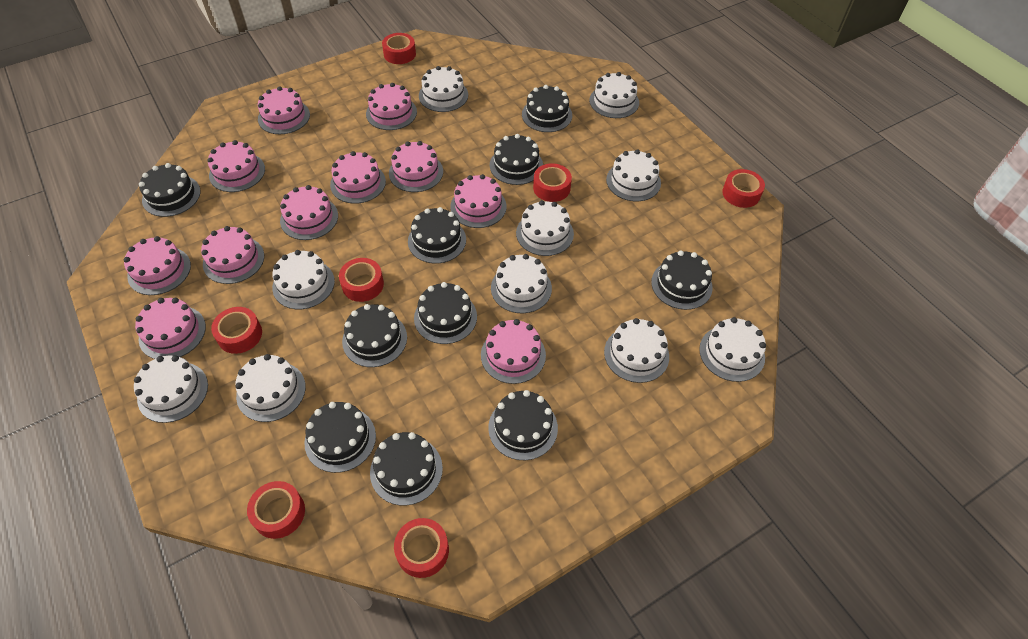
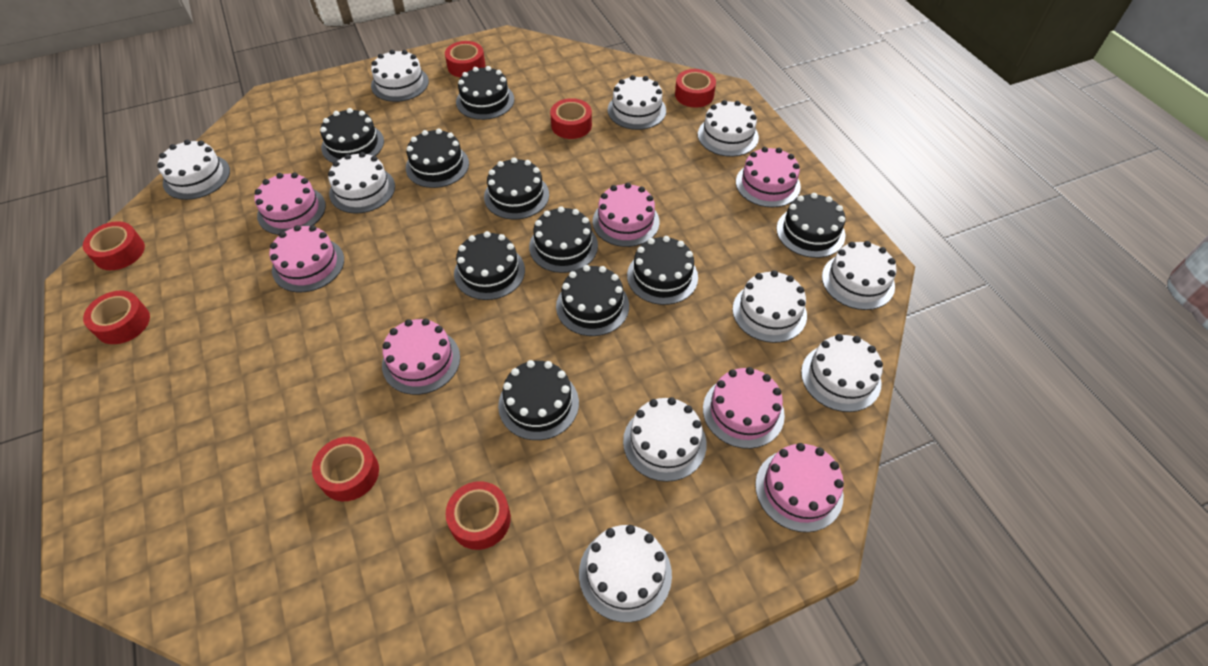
pink cake: 11 -> 7

